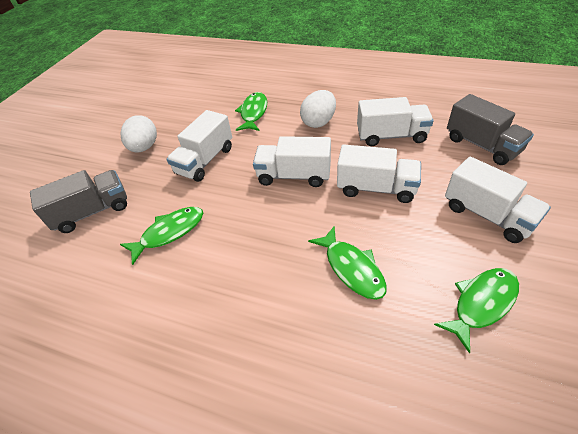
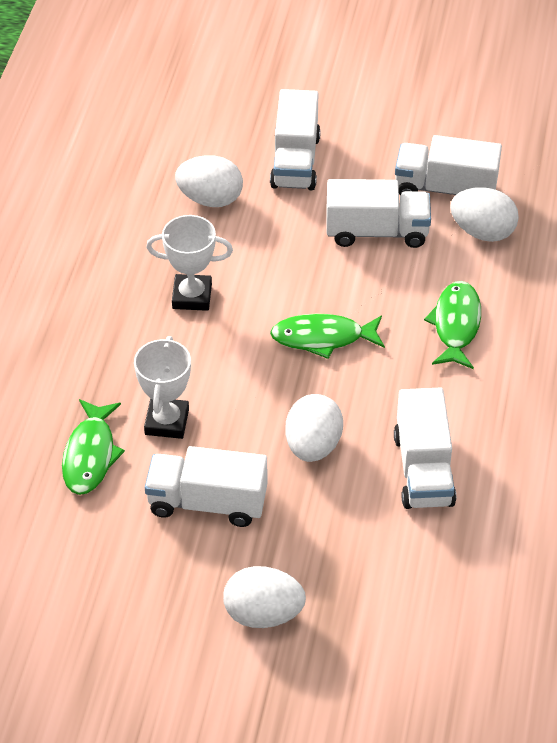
green fish: 4 -> 3
grey truck: 2 -> 0
white egg: 2 -> 4
white trophy: 0 -> 2

